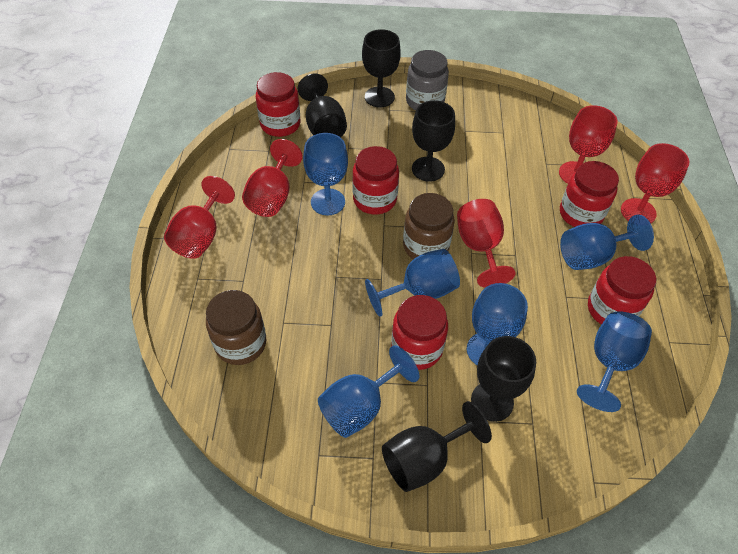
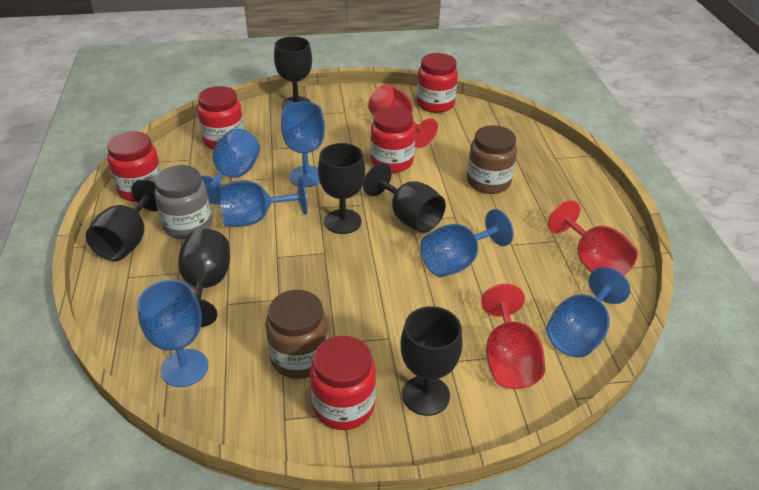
black goblet: 5 -> 6
red goblet: 5 -> 3

